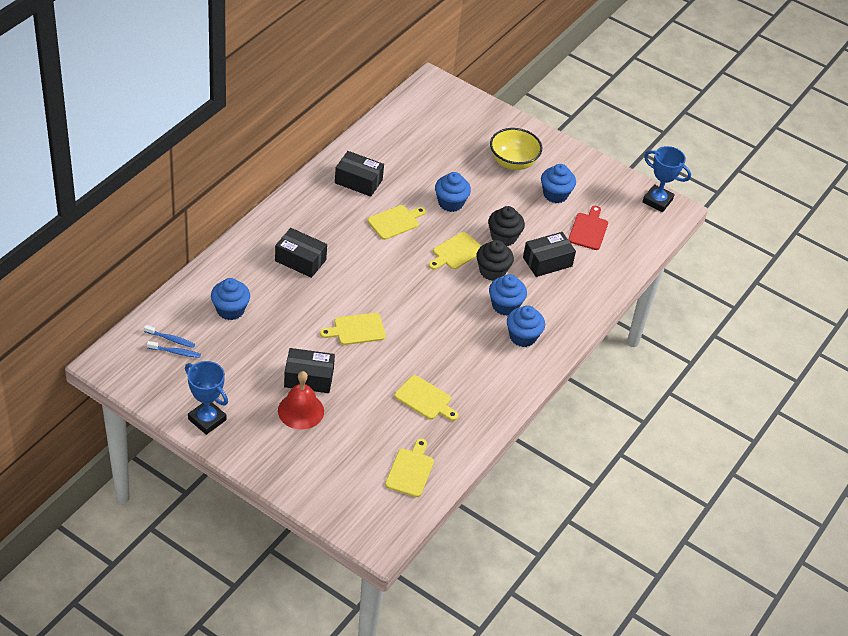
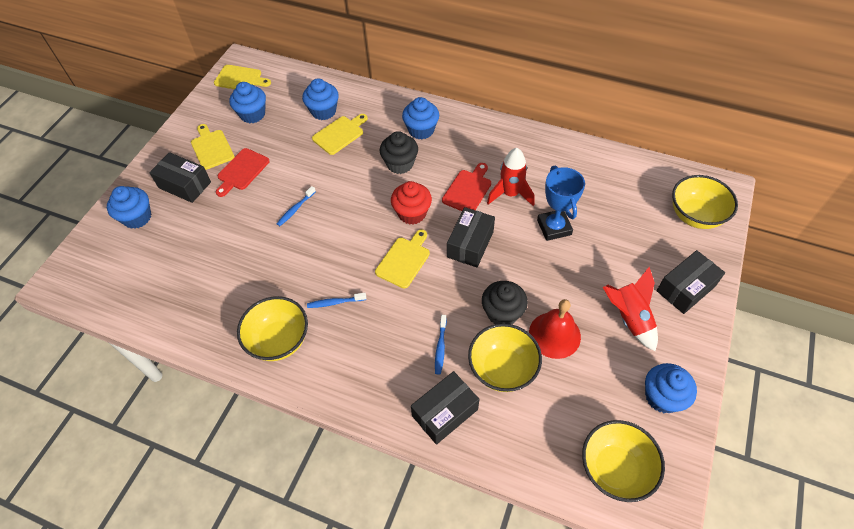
blue toothbrush: 2 -> 3
blue trophy: 2 -> 1
red cupcake: 0 -> 1
red cutting board: 1 -> 2
red rocket: 0 -> 2
yellow bowl: 1 -> 4
yellow cutting board: 5 -> 4

